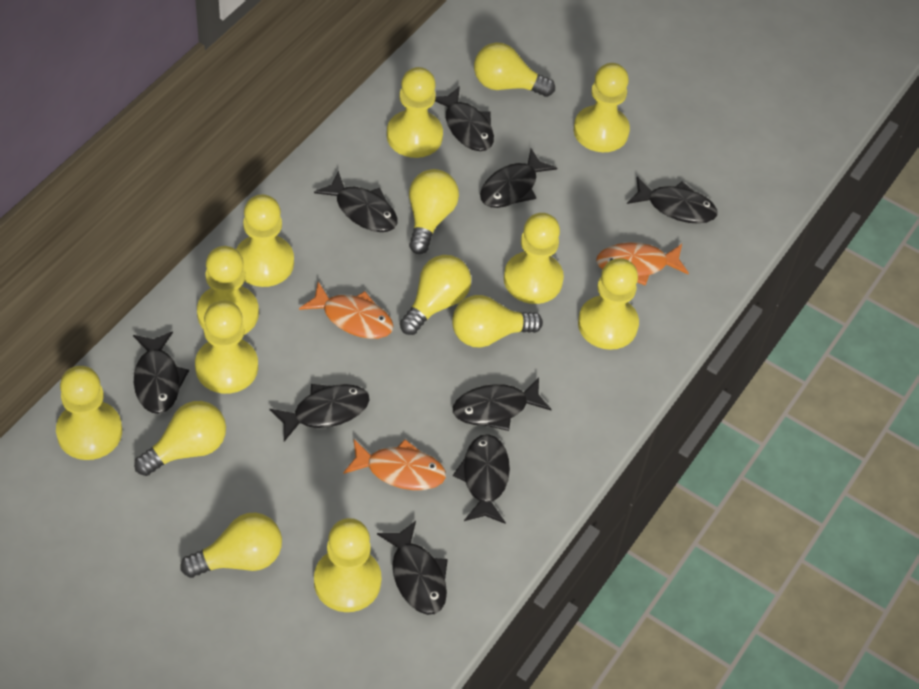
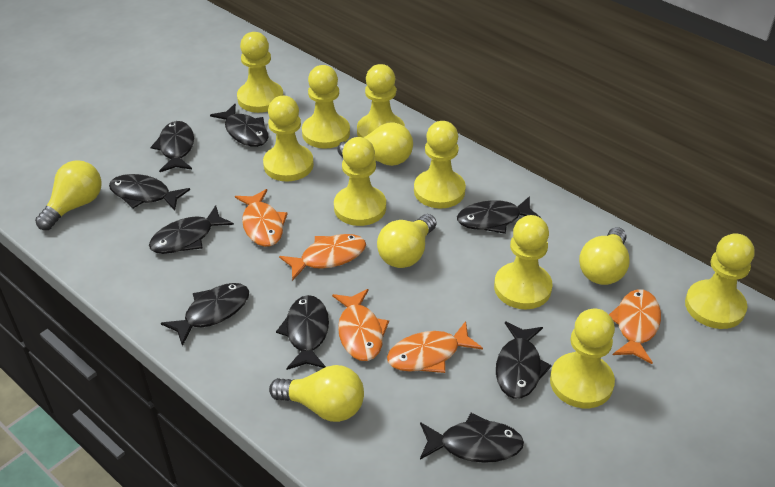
orange fish: 3 -> 5
yellow light bulb: 6 -> 5

